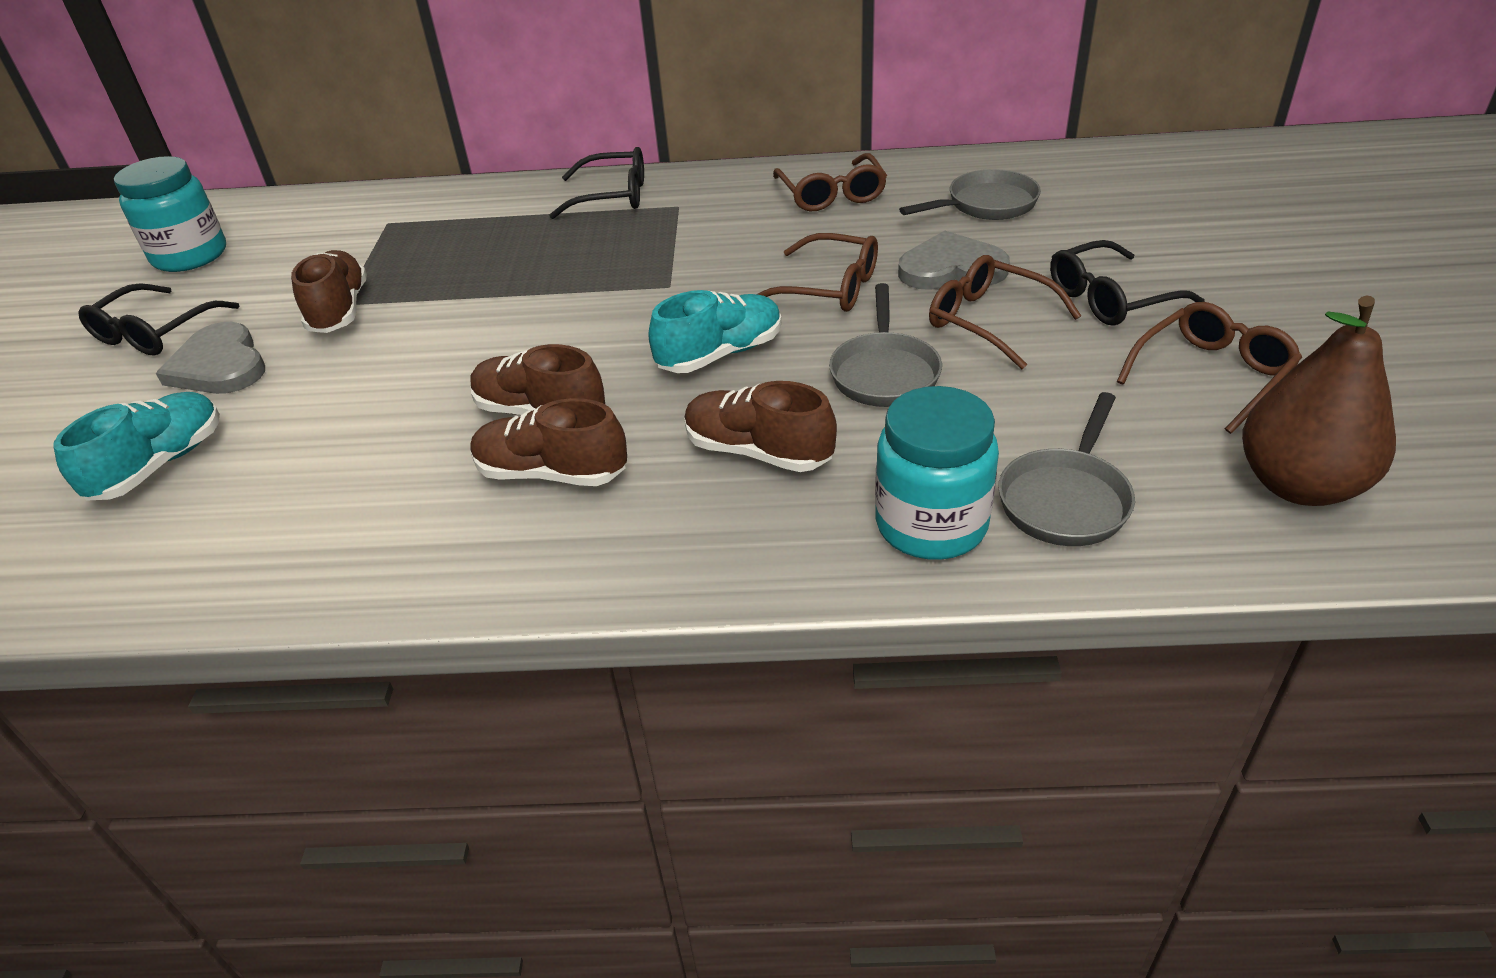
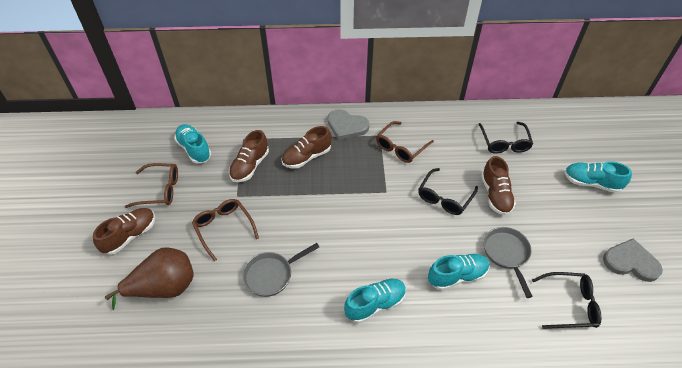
brown glasses: 4 -> 3
grey pan: 3 -> 2
turquoise jar: 2 -> 0
turquoise shoe: 2 -> 4

